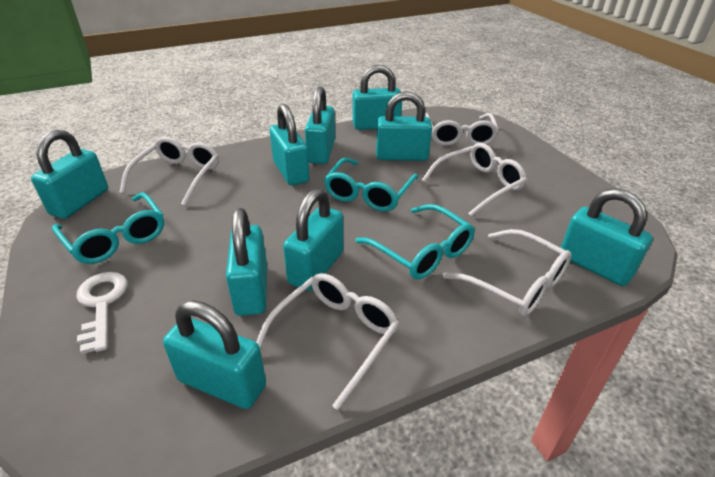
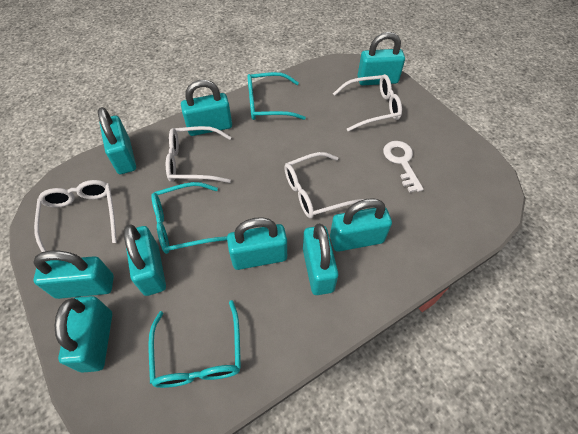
white glasses: 5 -> 4

